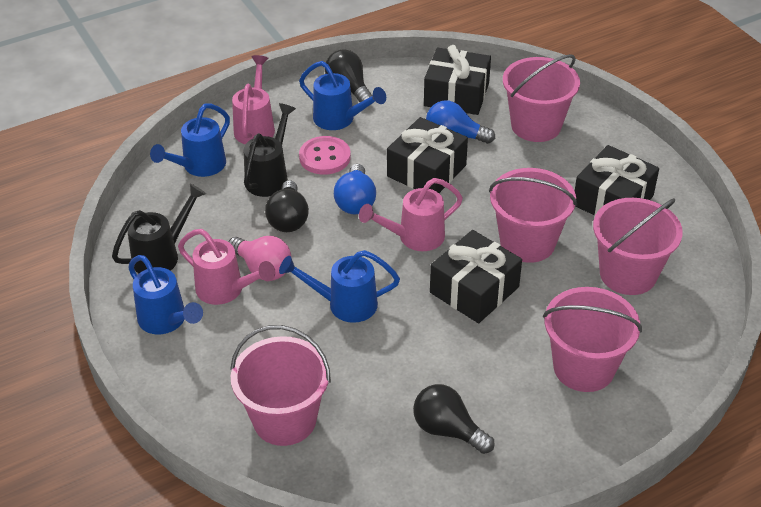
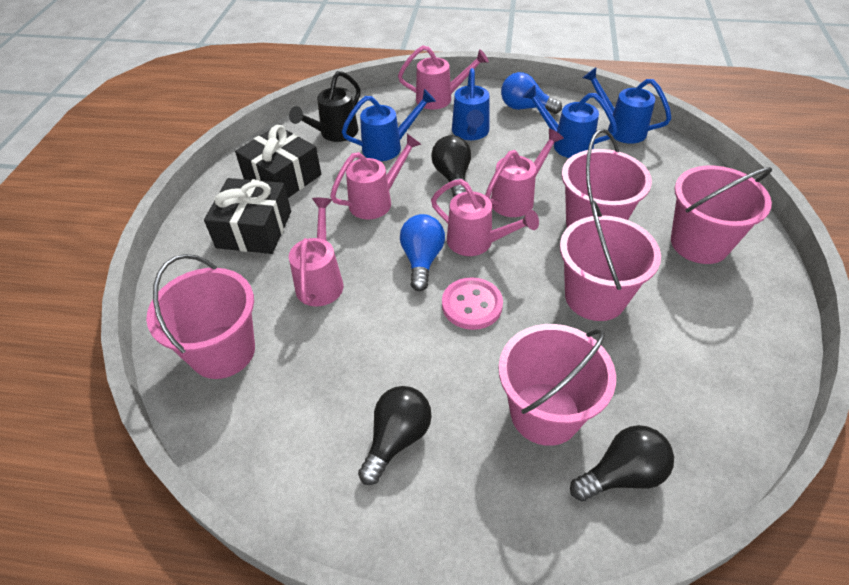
black gift: 4 -> 2
black watering can: 2 -> 1
pink light bulb: 1 -> 0
pink watering can: 3 -> 5

